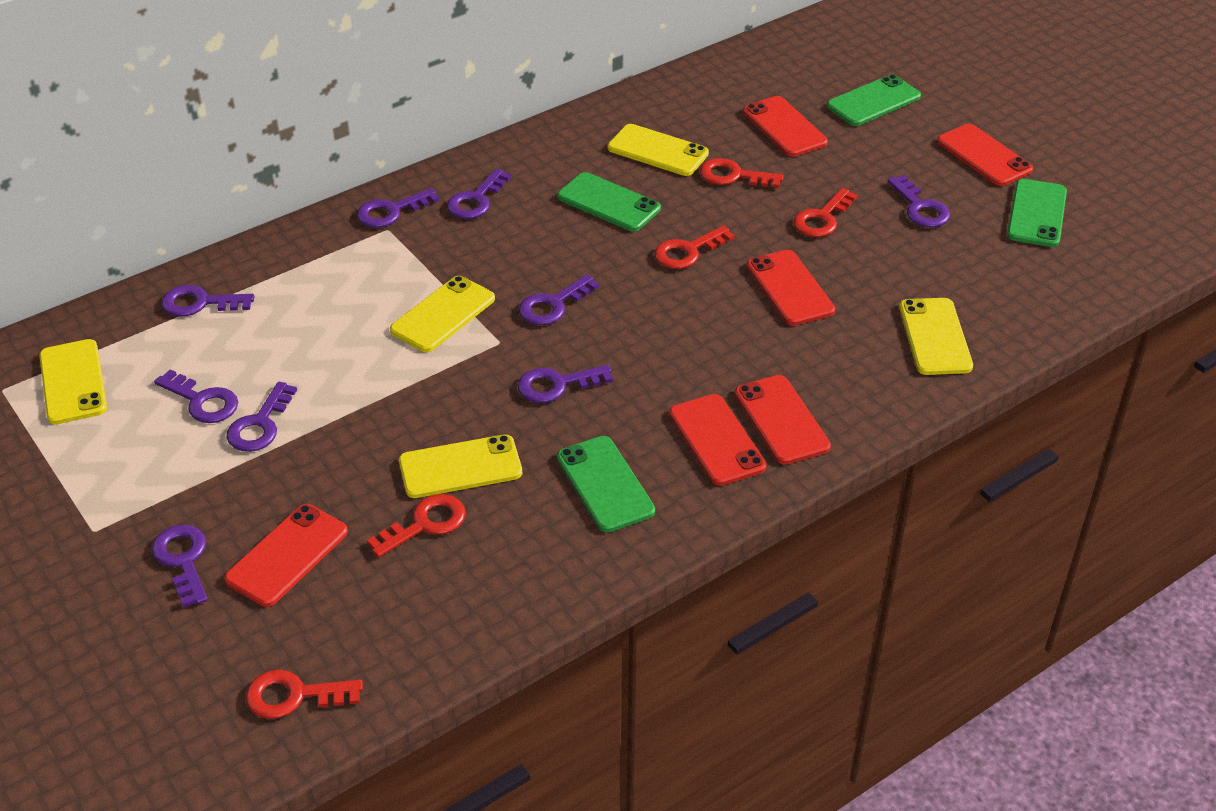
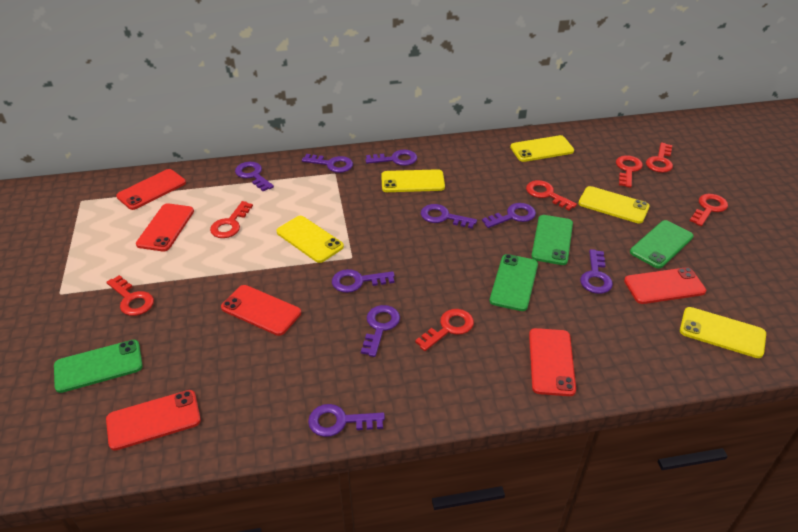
red key: 5 -> 7

